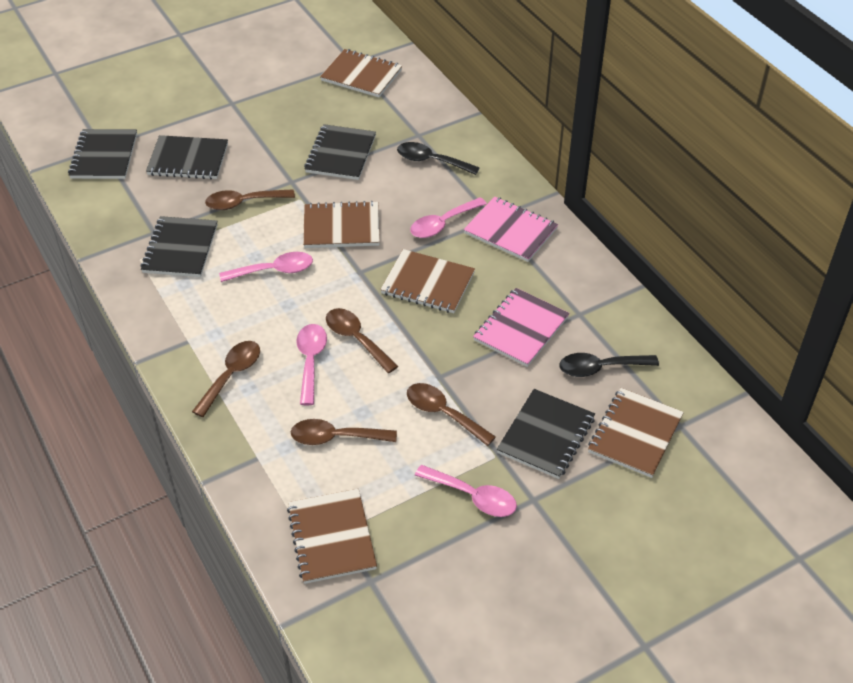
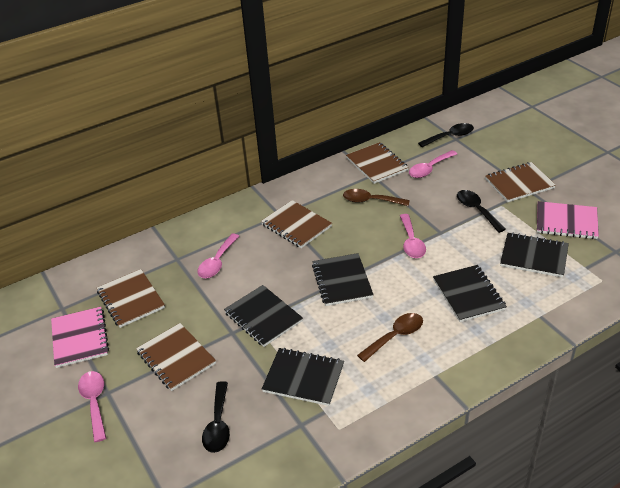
black spoon: 2 -> 3
brown spoon: 5 -> 2

